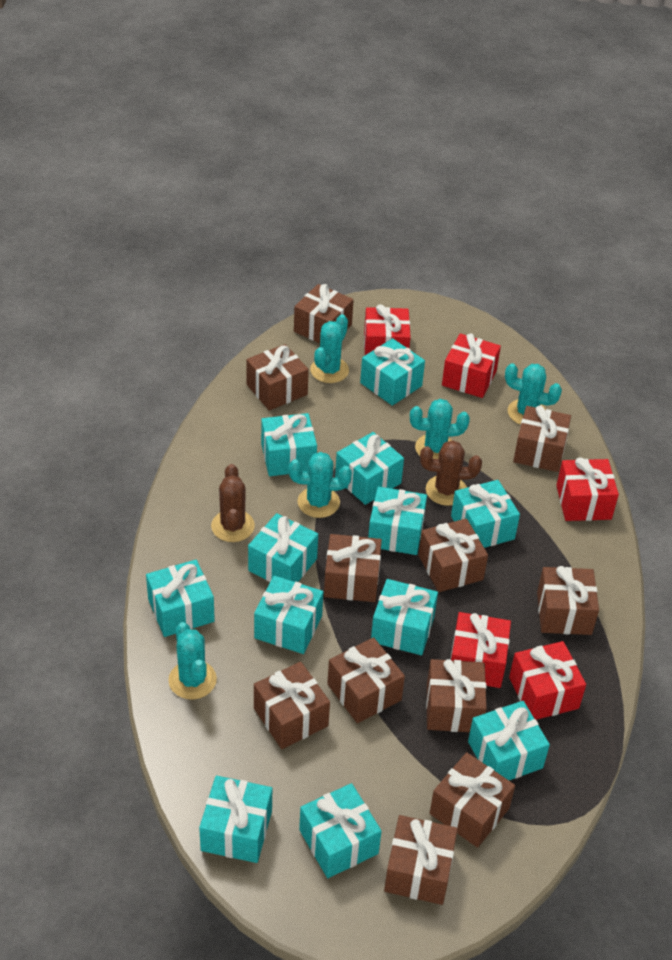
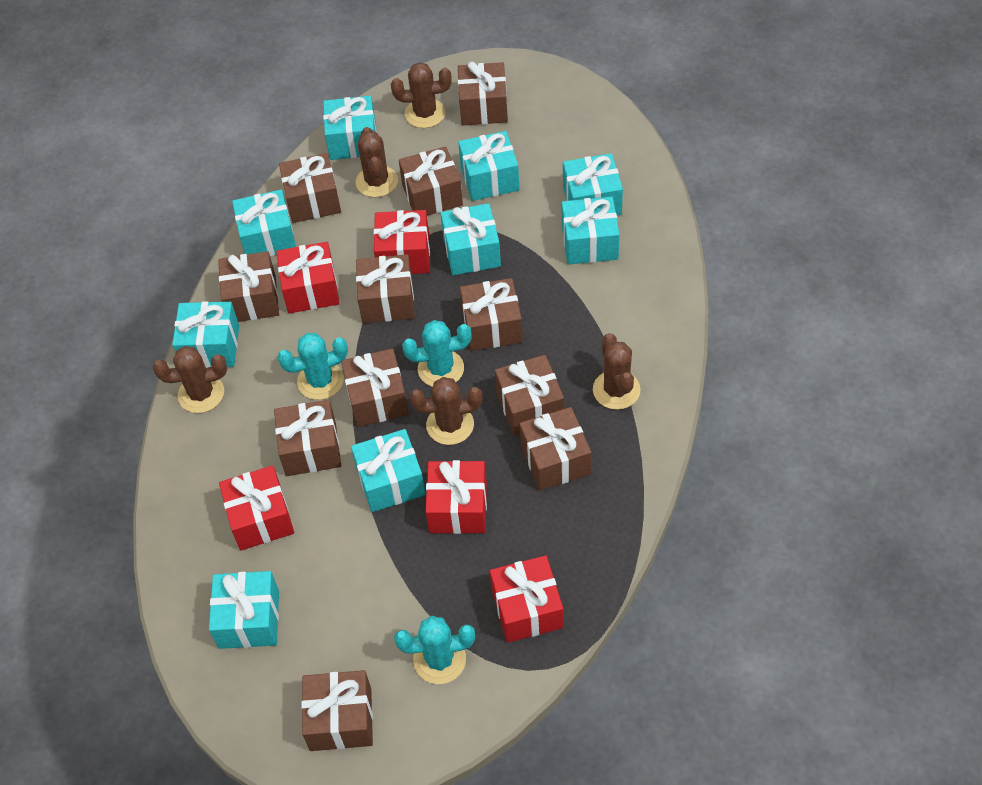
brown cactus: 2 -> 5
turquoise cactus: 5 -> 3
turquoise gift: 12 -> 9

